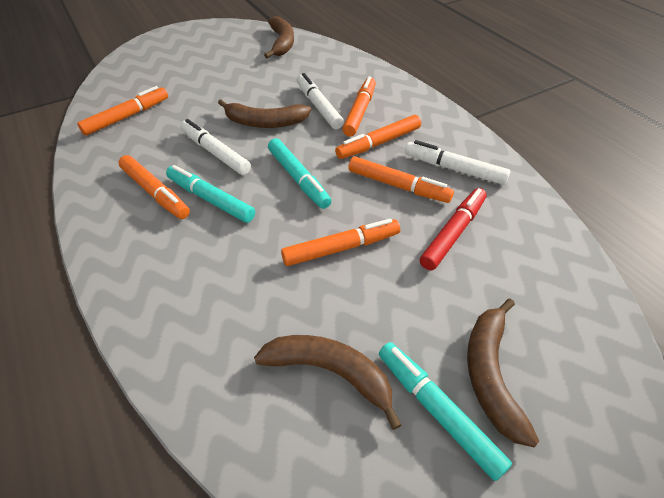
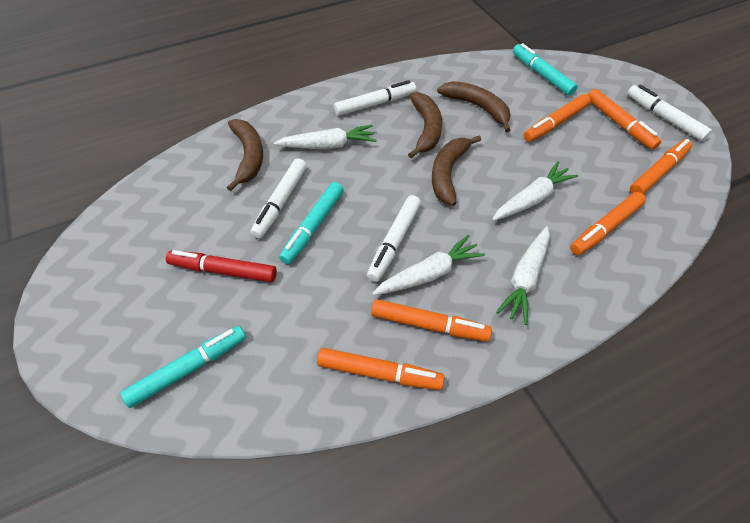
white carrot: 0 -> 4
white marker: 3 -> 4

